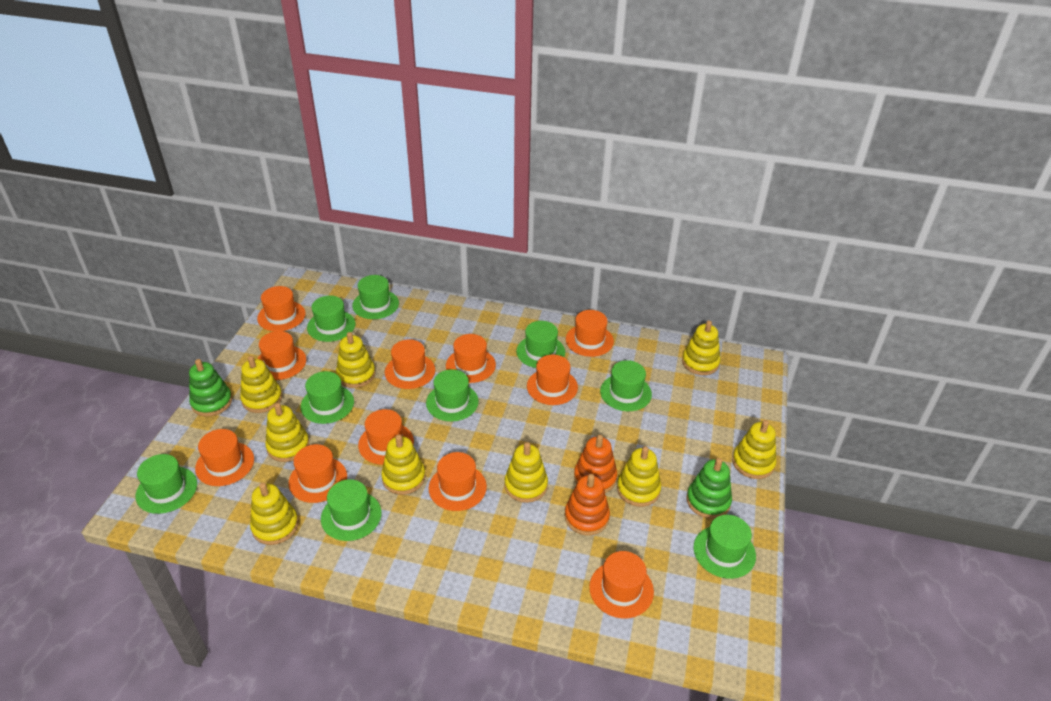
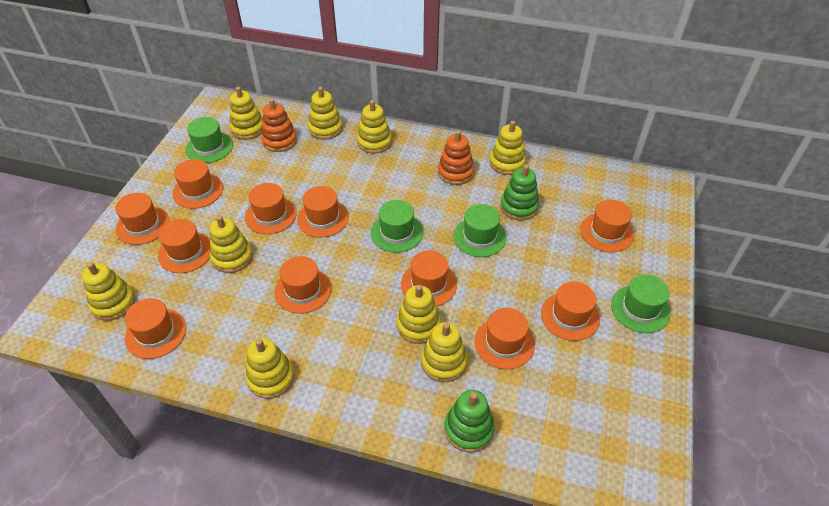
green hat: 9 -> 4

